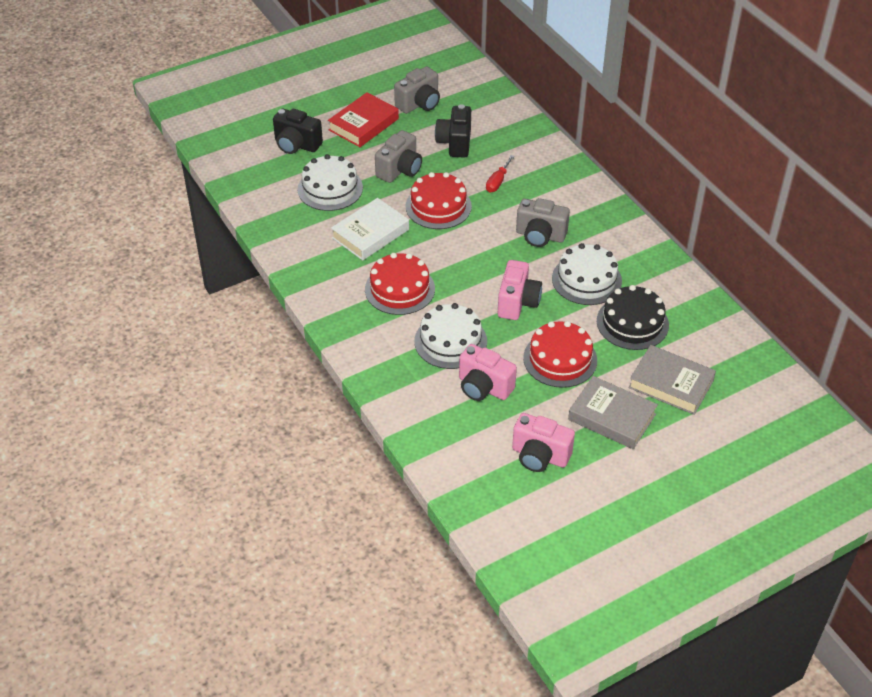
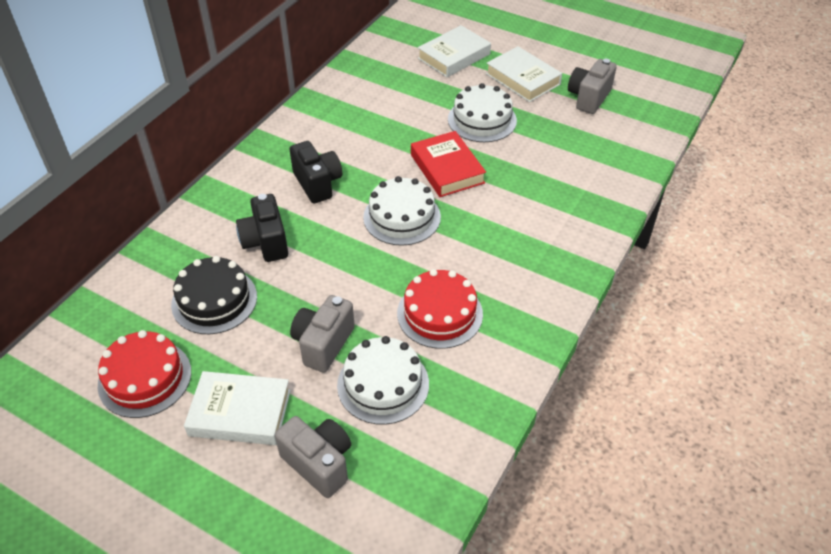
grey book: 2 -> 0
pink camera: 3 -> 0
red cake: 3 -> 2
red screwdriver: 1 -> 0
white book: 1 -> 3

